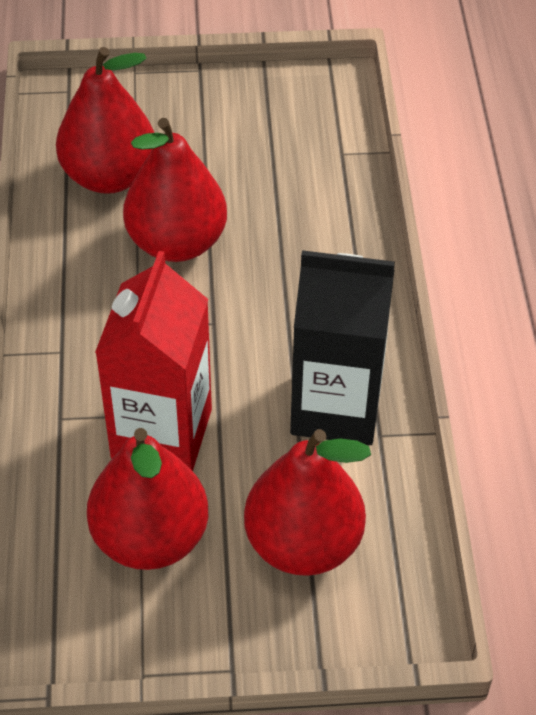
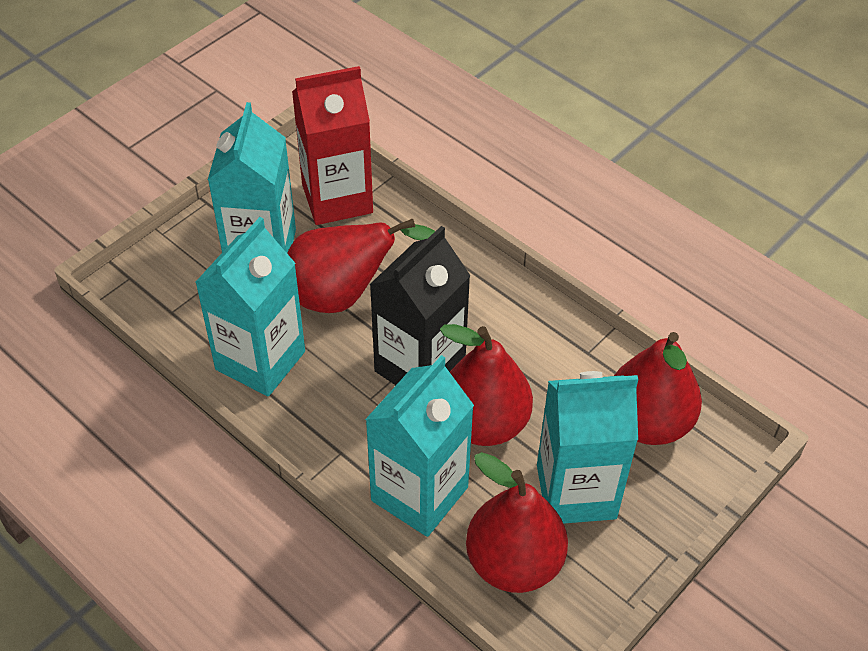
turquoise carton: 0 -> 4

